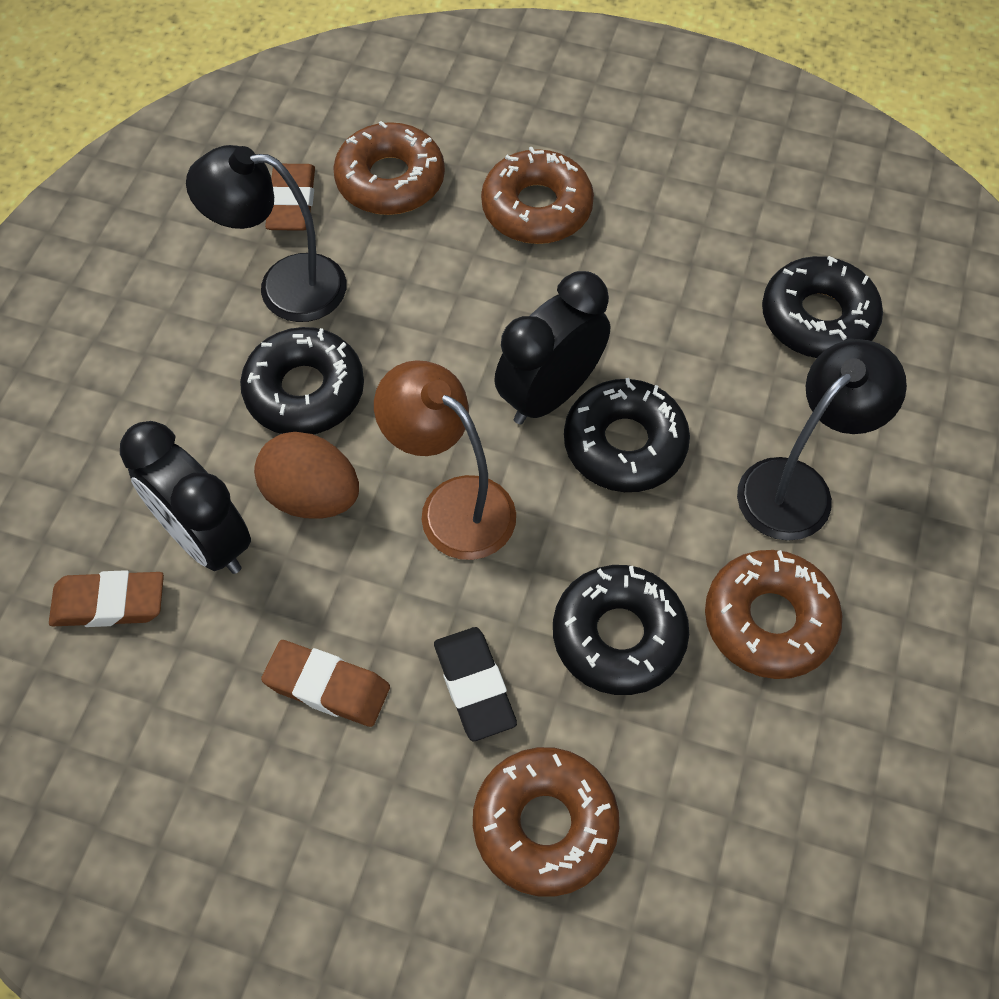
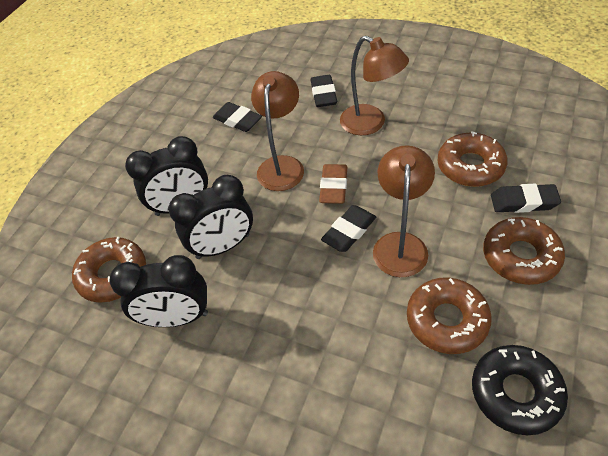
black clock: 2 -> 3
black donut: 4 -> 1
black eraser: 1 -> 4
black lamp: 2 -> 0
brown egg: 1 -> 0
brown eraser: 3 -> 1
brown lamp: 1 -> 3

